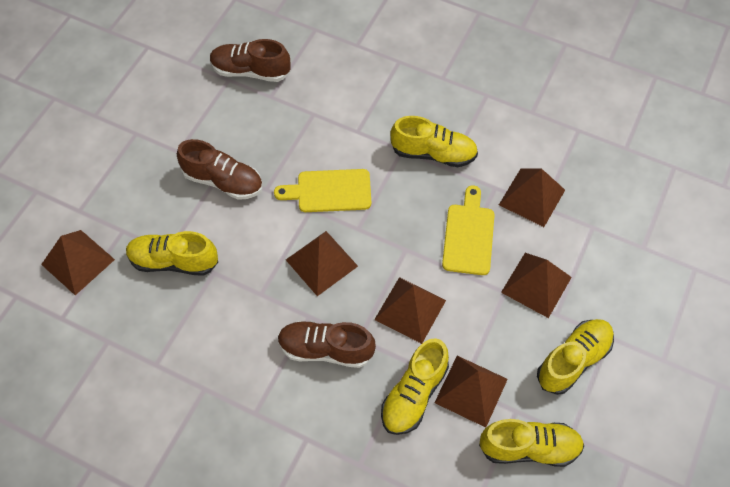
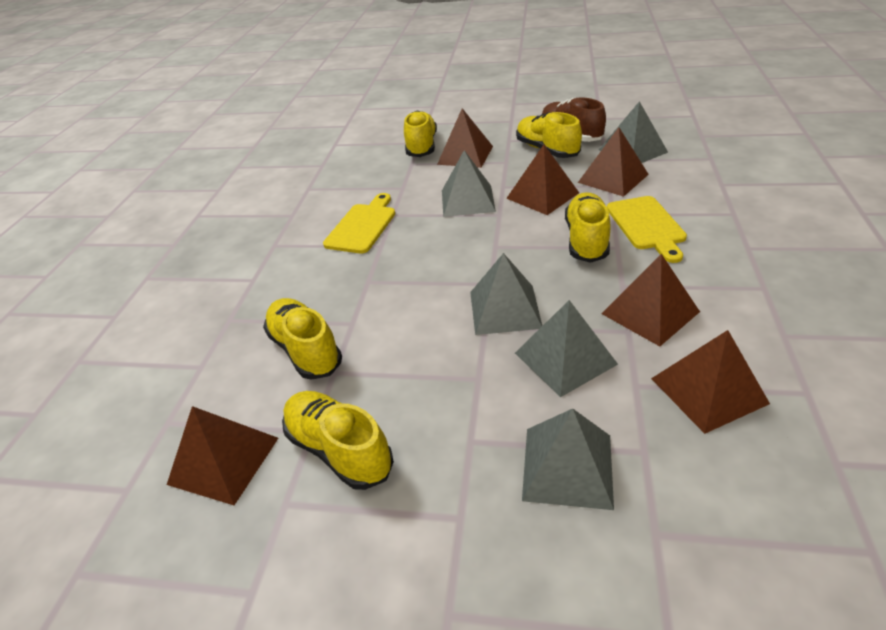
brown shoe: 3 -> 1
grey pyramid: 0 -> 5

